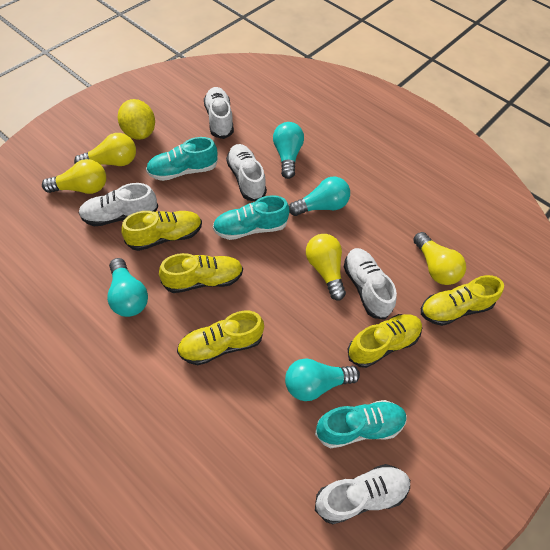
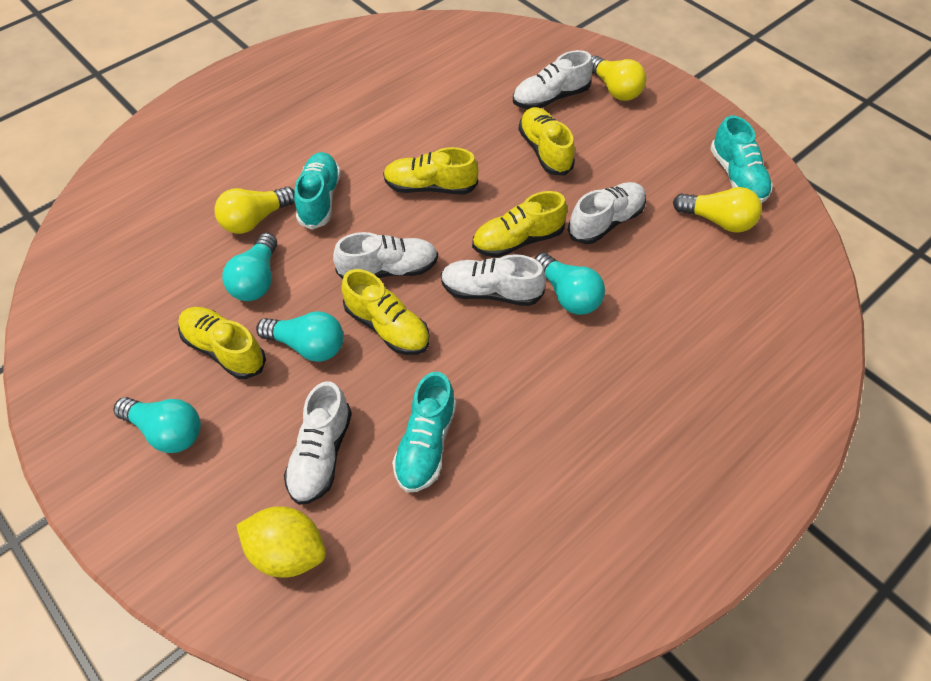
yellow light bulb: 4 -> 3

